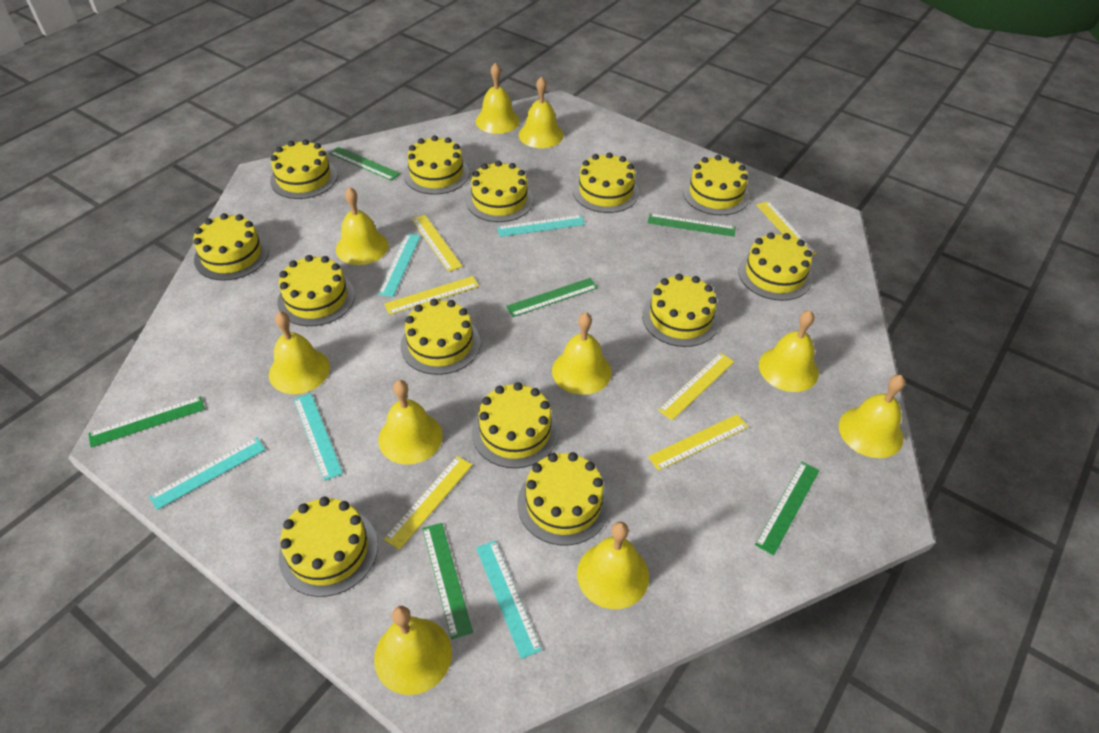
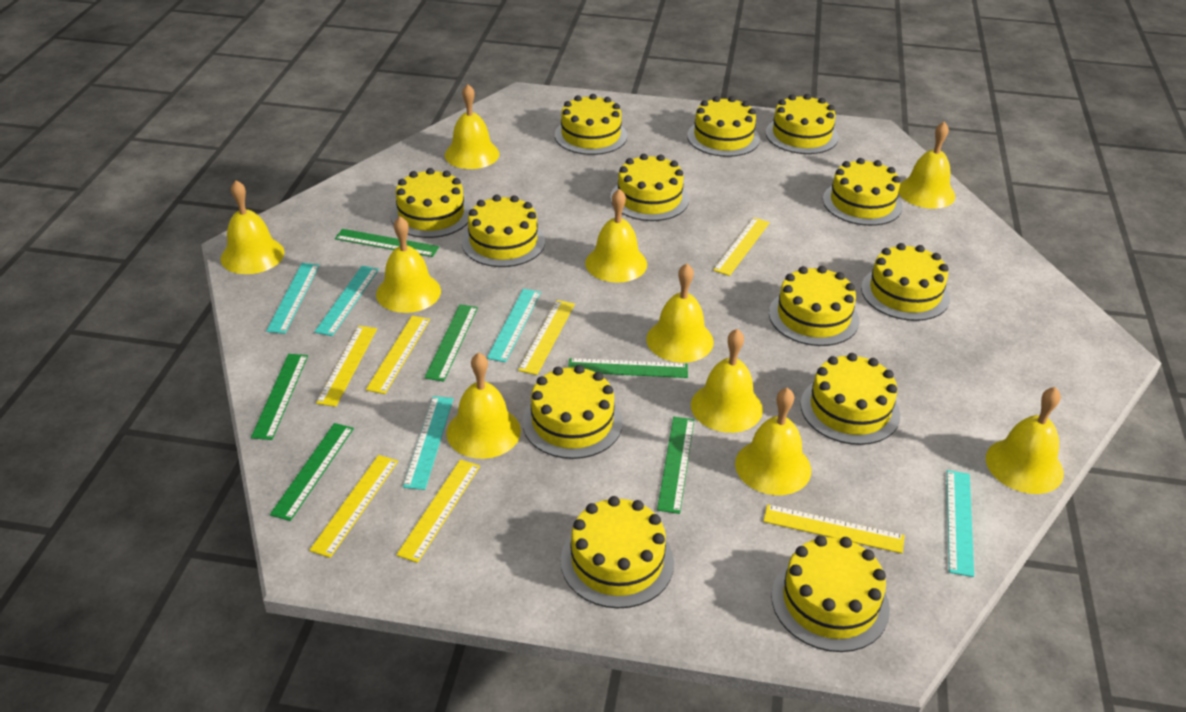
yellow ruler: 6 -> 7

